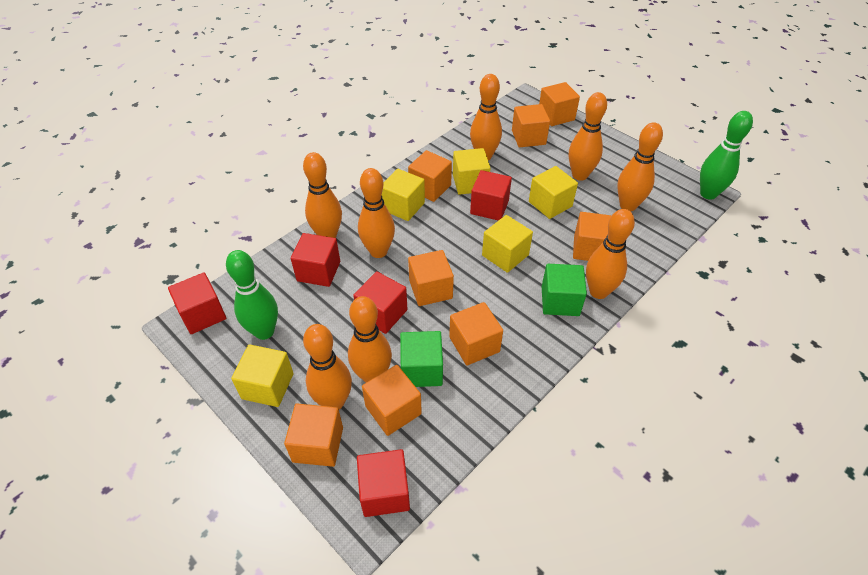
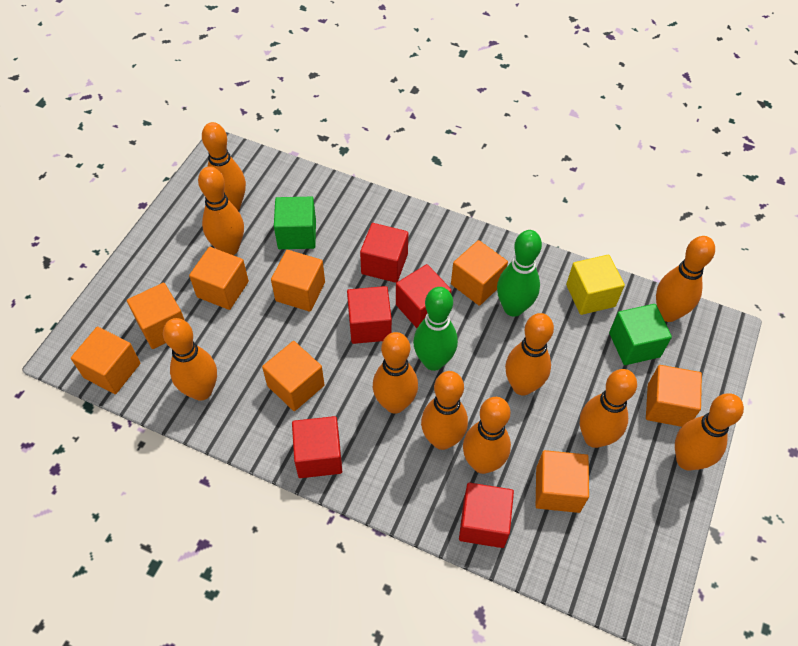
orange bowling pin: 8 -> 10
yellow cube: 5 -> 1

